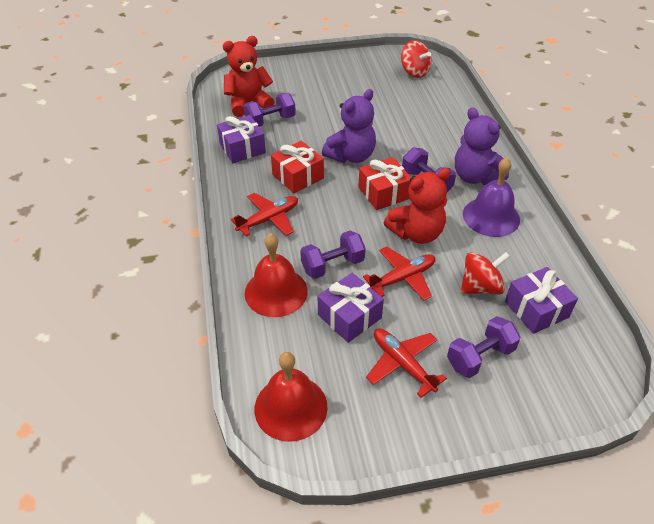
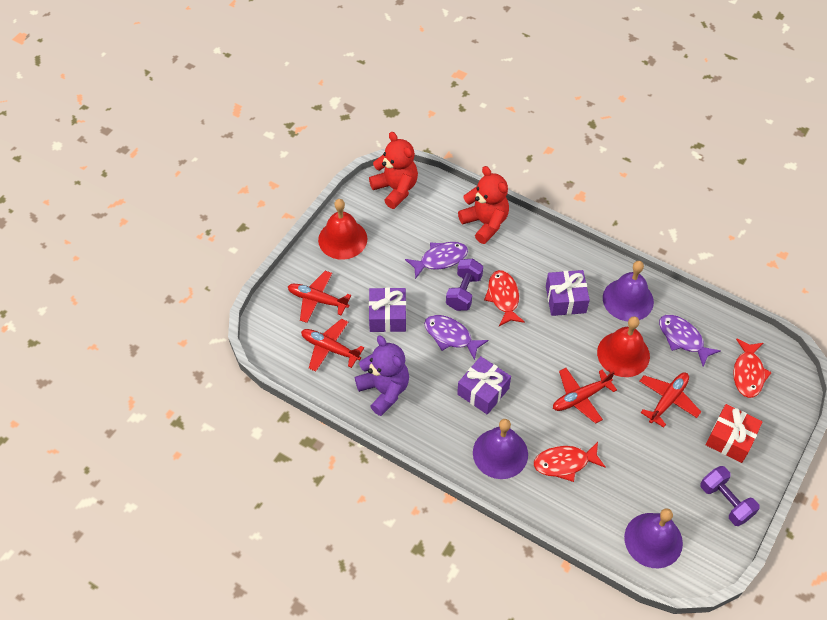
purple bell: 1 -> 3
purple dumbbell: 4 -> 2
purple fish: 0 -> 3
purple teddy bear: 2 -> 1
red fish: 0 -> 3
red gift: 2 -> 1
red plane: 3 -> 4
red spinning top: 2 -> 0

